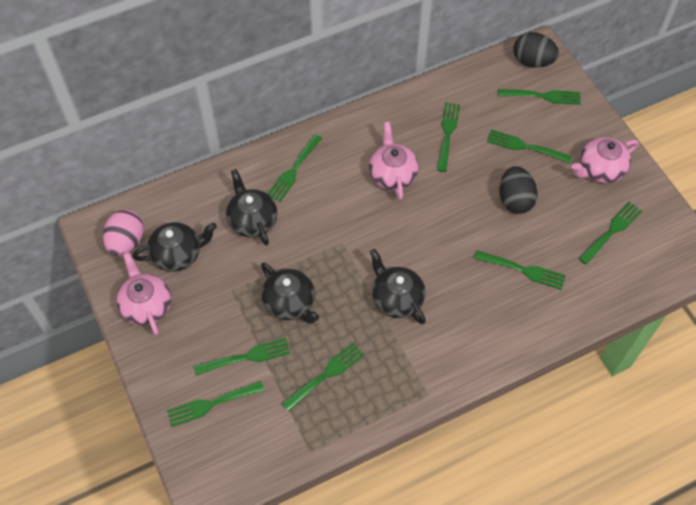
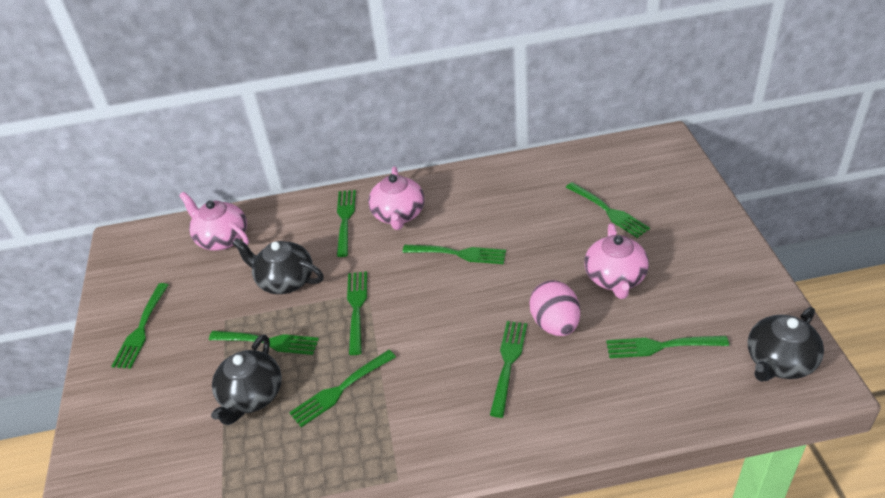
black egg: 2 -> 0
black teapot: 4 -> 3

